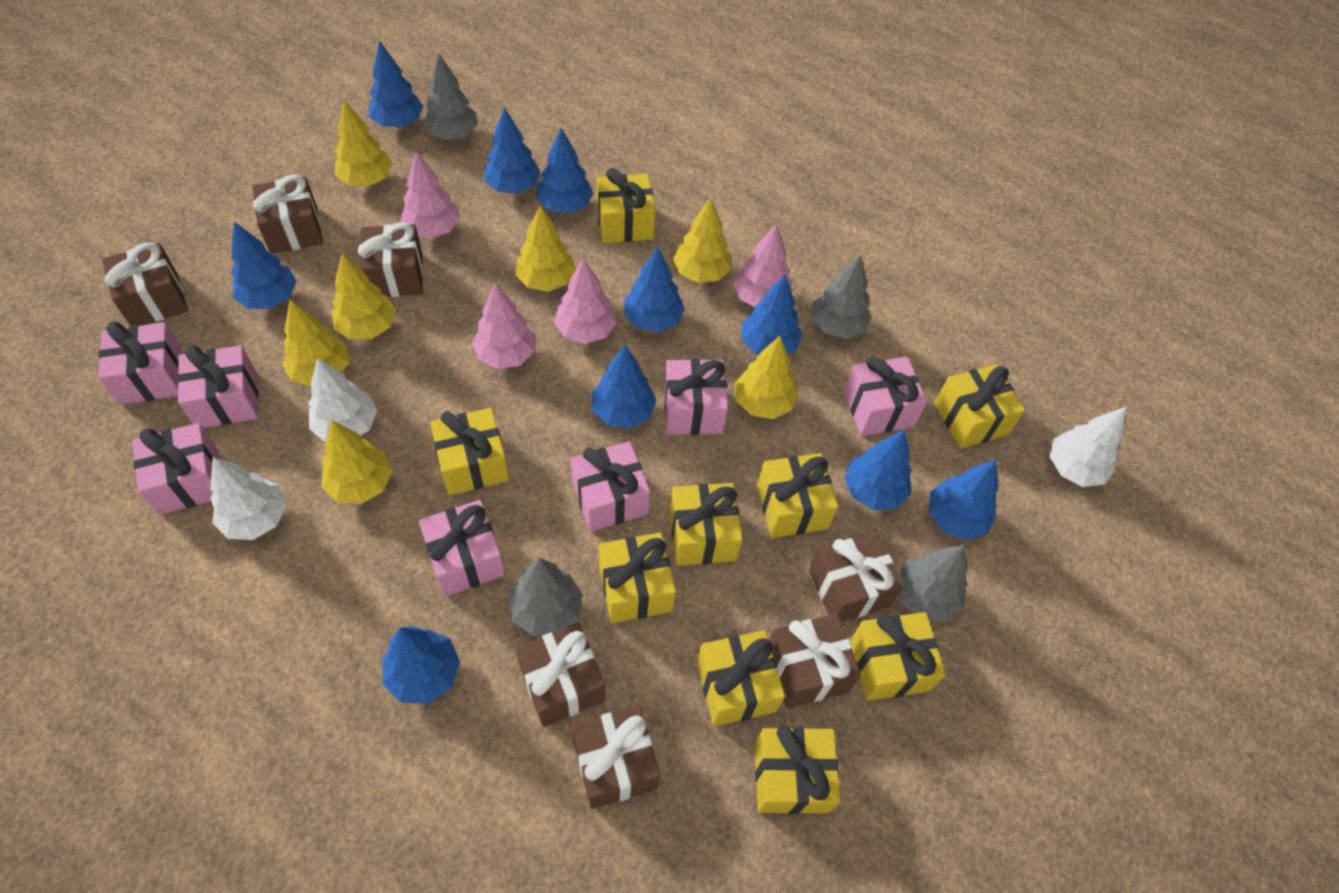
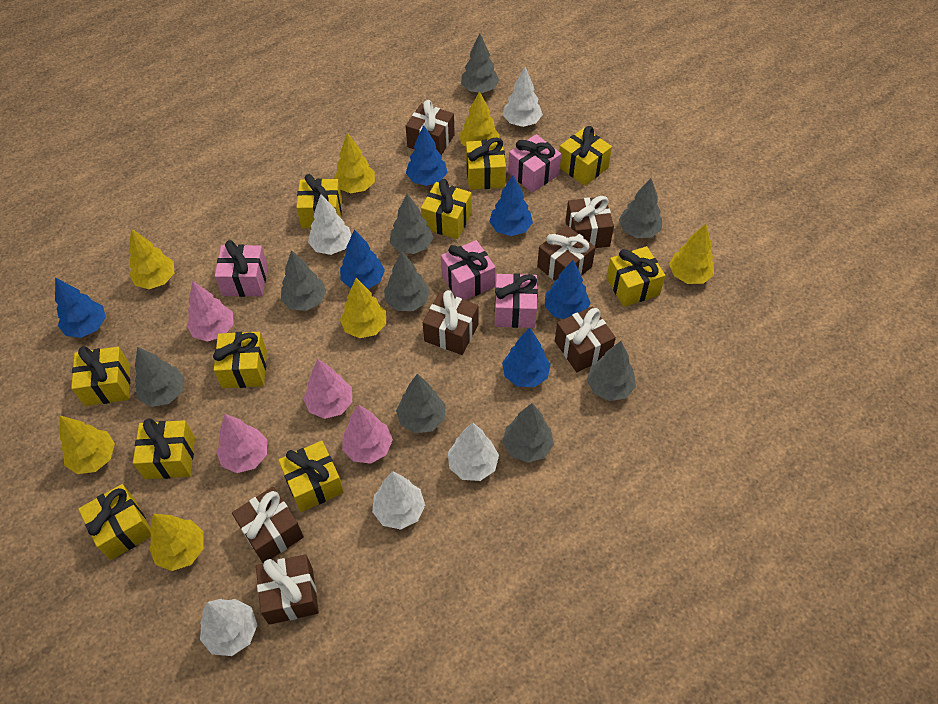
blue tree: 10 -> 6
grey tree: 4 -> 9
pink gift: 7 -> 4
white tree: 3 -> 5
yellow gift: 9 -> 10

